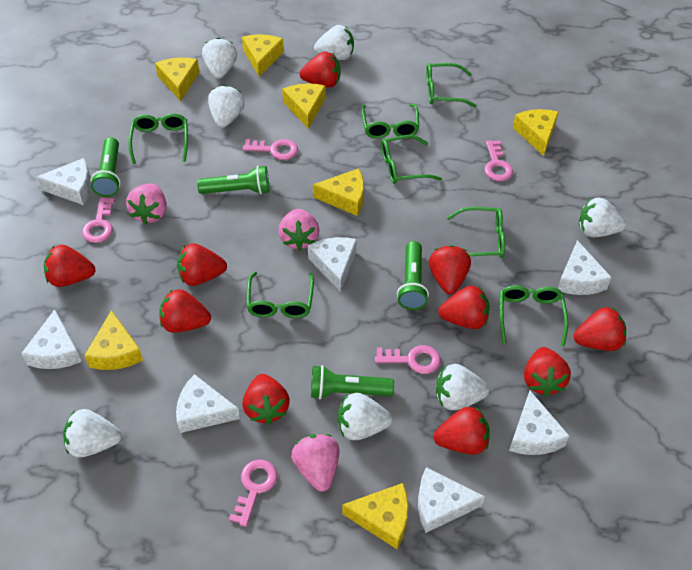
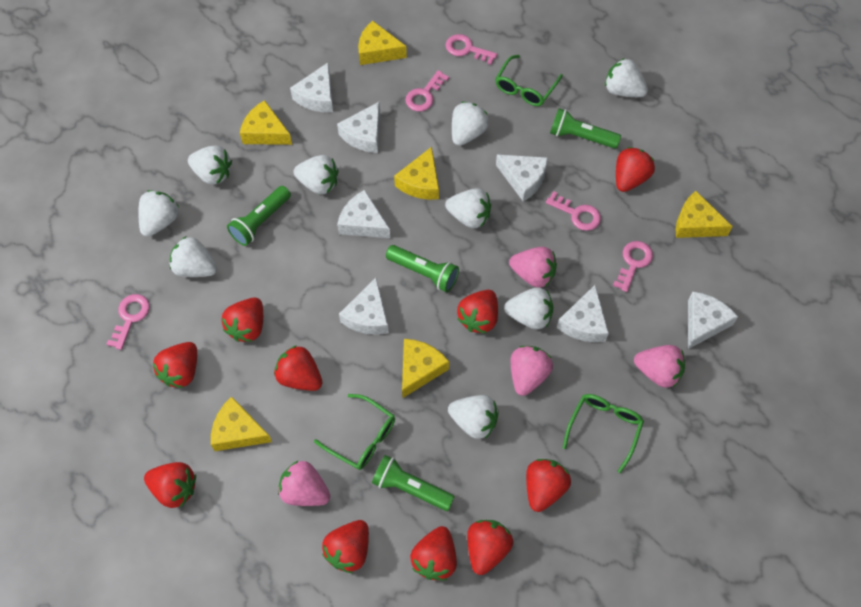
green glasses: 7 -> 3
pink strawberry: 3 -> 4
white strawberry: 7 -> 9
yellow cheese: 7 -> 6

